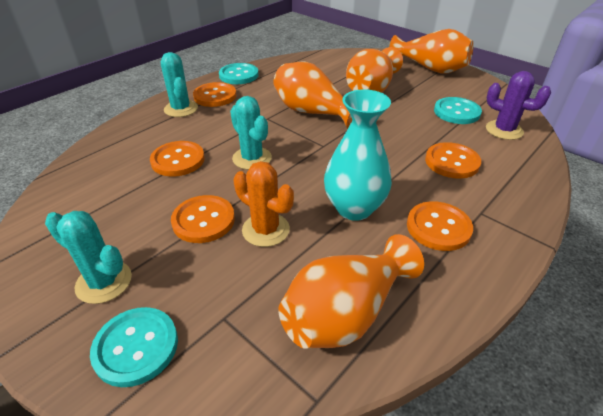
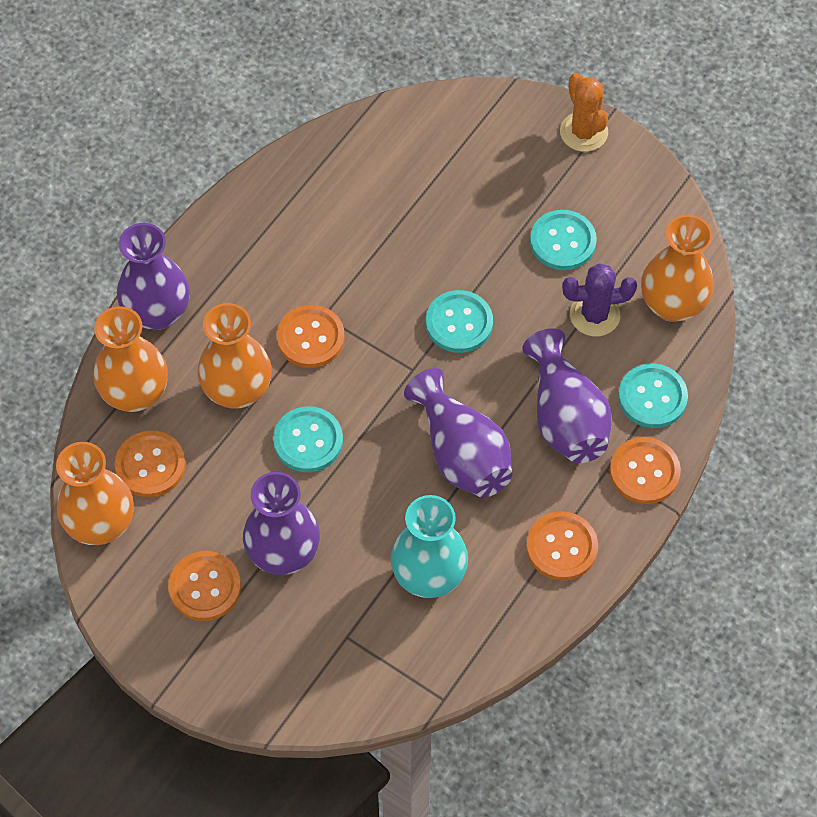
purple vase: 0 -> 4
turquoise button: 3 -> 4
turquoise cactus: 3 -> 0

